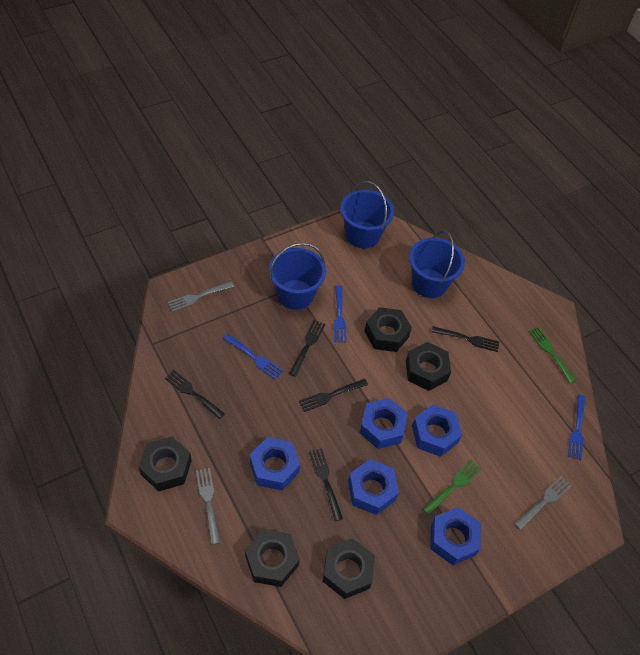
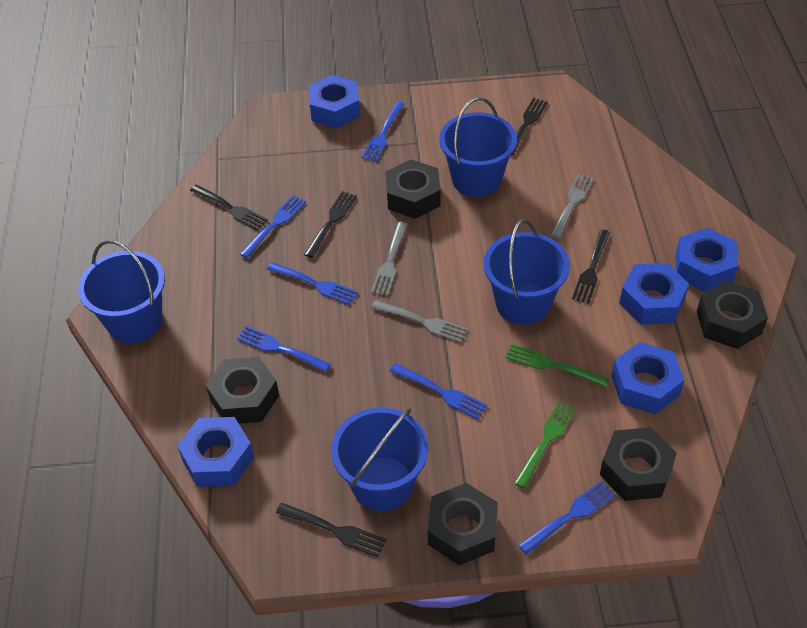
blue bucket: 3 -> 4
blue fork: 3 -> 6

